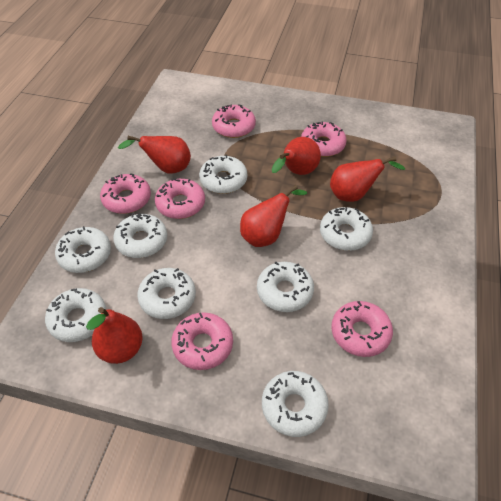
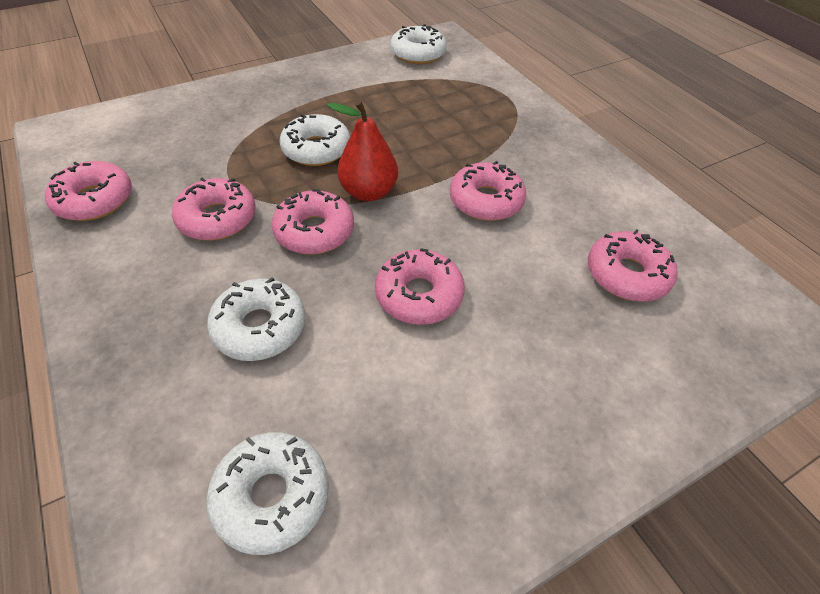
red pear: 5 -> 1
white donut: 8 -> 4

